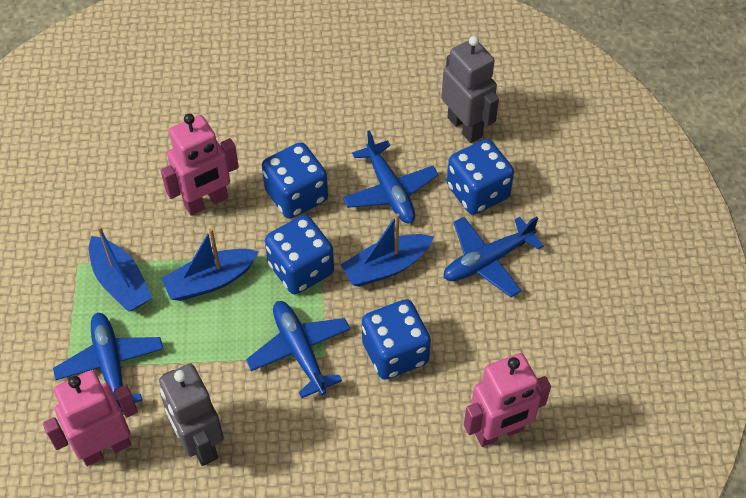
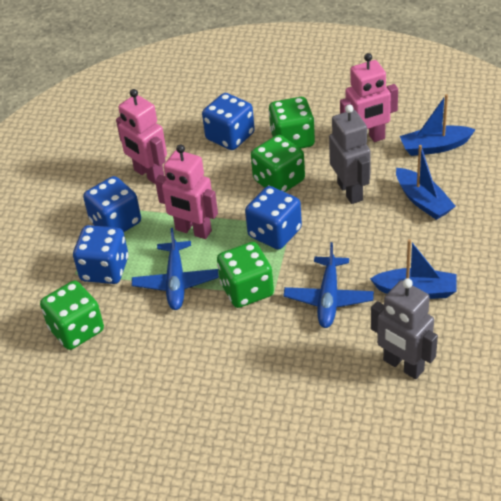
blue plane: 4 -> 2
green dice: 0 -> 4

